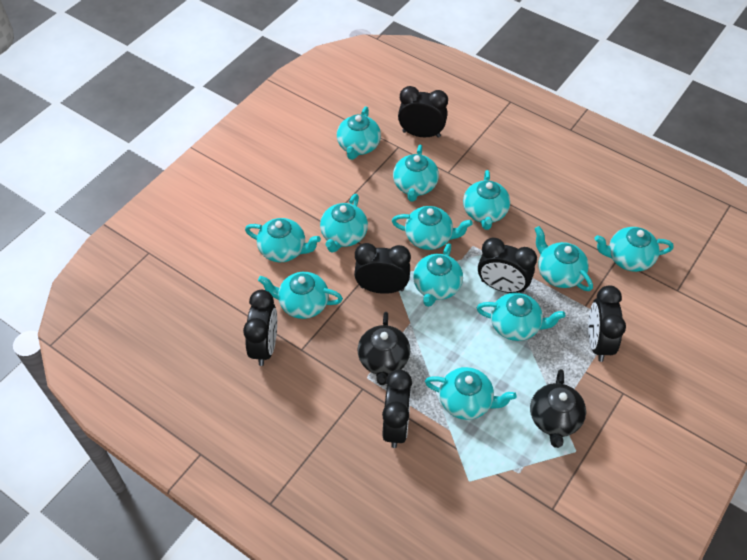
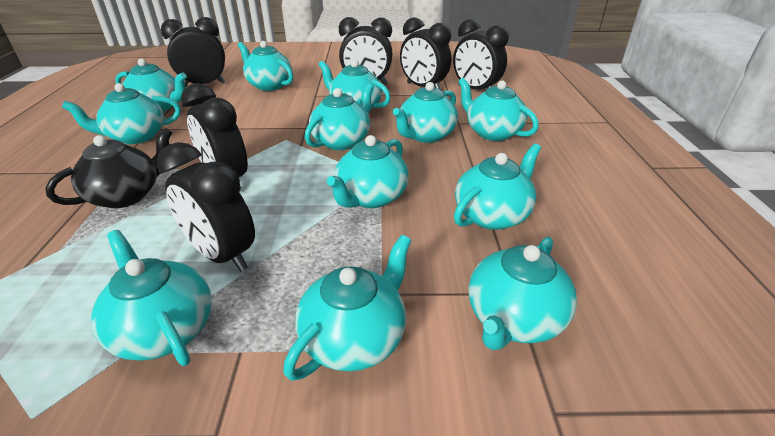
black teapot: 2 -> 1

